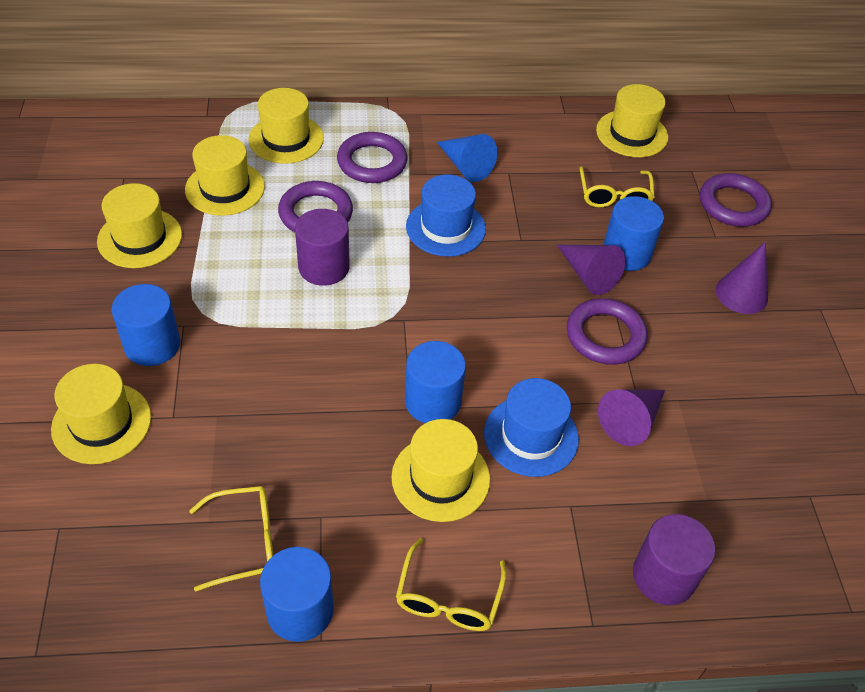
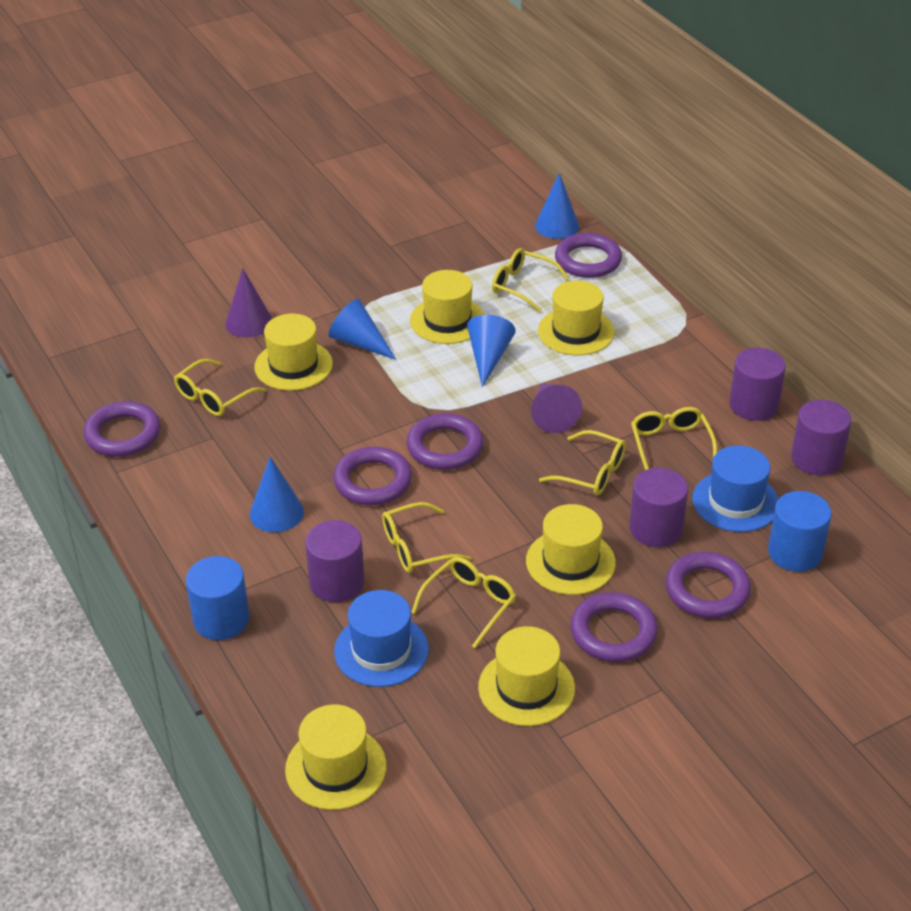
blue cone: 1 -> 4
blue cylinder: 4 -> 2
purple cone: 3 -> 2
purple cylinder: 2 -> 4
purple ring: 4 -> 6
yellow glasses: 3 -> 6

